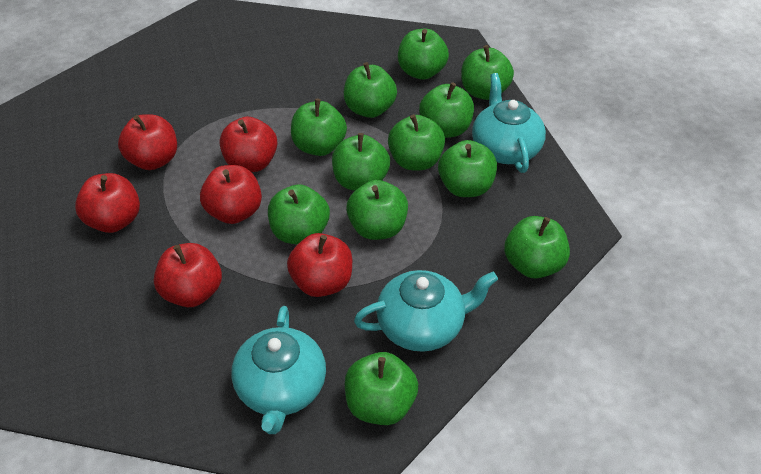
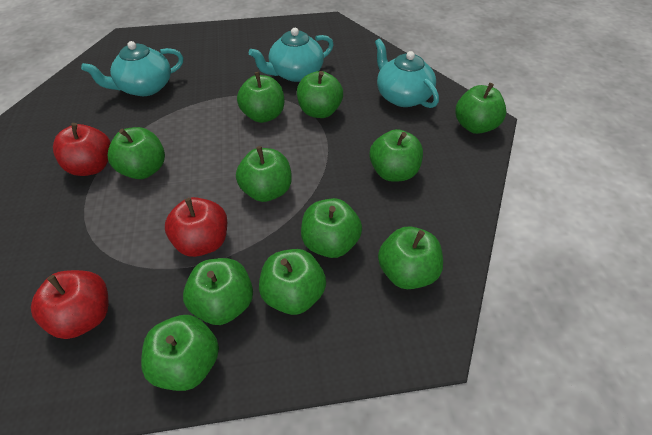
green apple: 12 -> 11
red apple: 6 -> 3

